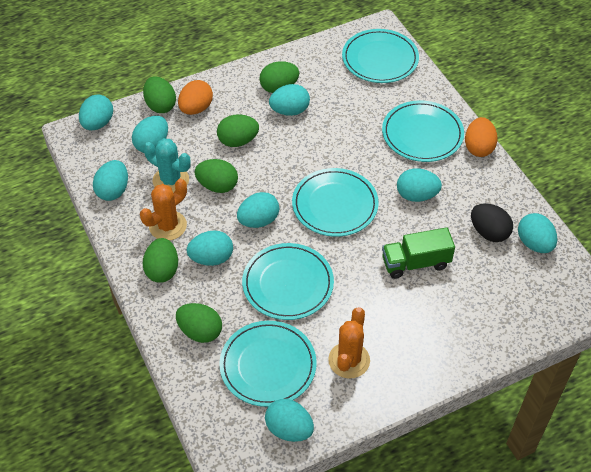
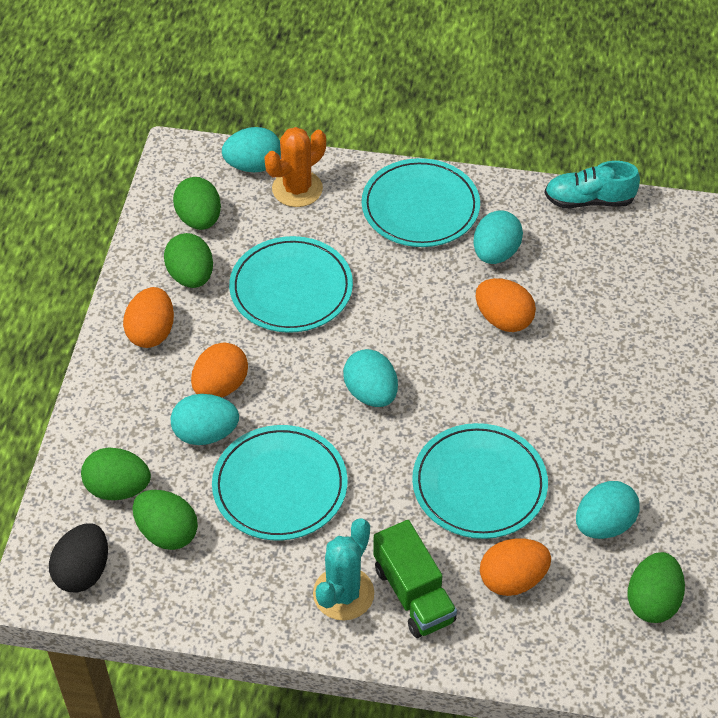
green egg: 6 -> 5
orange cactus: 2 -> 1
orange egg: 2 -> 4
turquoise egg: 9 -> 5
turquoise plate: 5 -> 4
turquoise shoe: 0 -> 1

